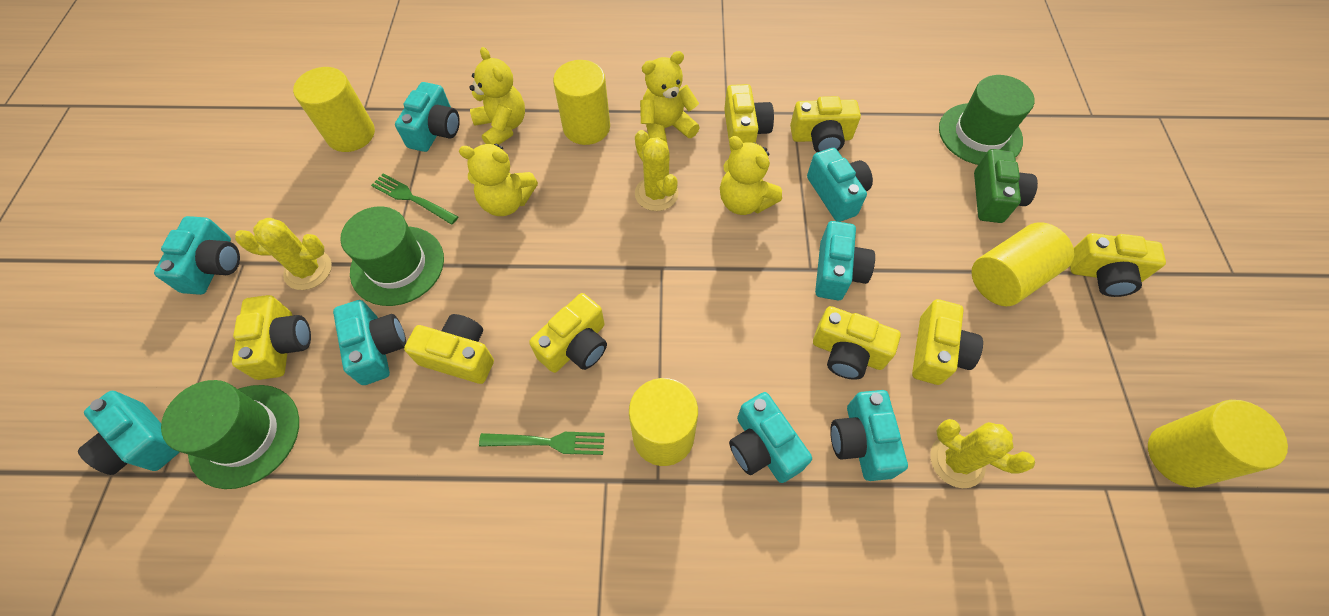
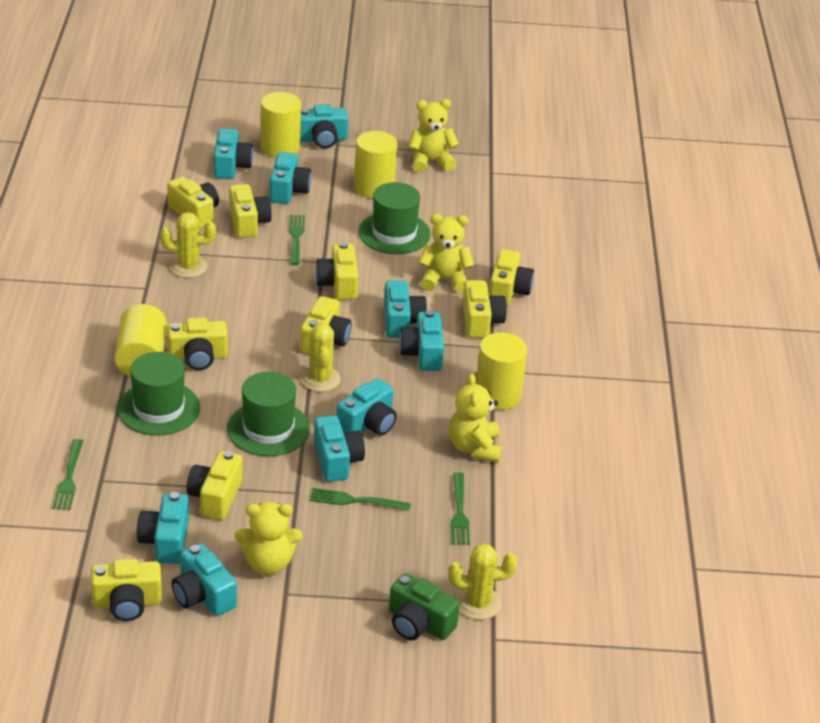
green fork: 2 -> 4
turquoise camera: 8 -> 9
yellow camera: 8 -> 9
yellow cylinder: 5 -> 4

